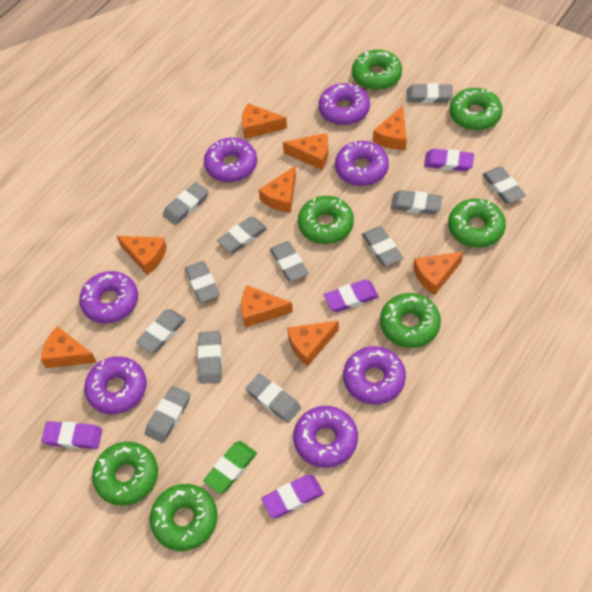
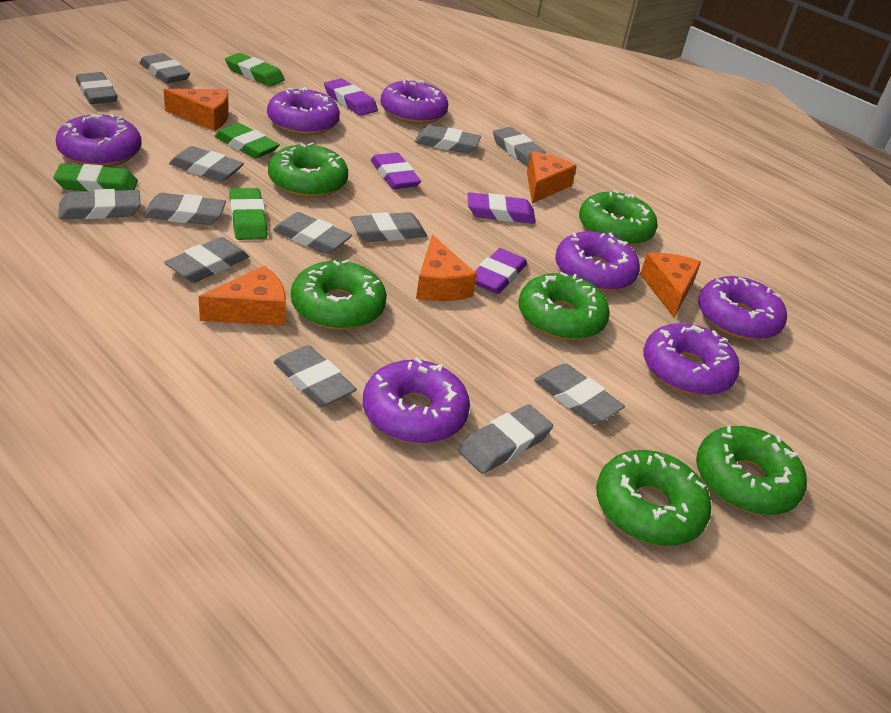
green donut: 7 -> 6
green eraser: 1 -> 4
grey eraser: 12 -> 13
orange cheese: 9 -> 5

